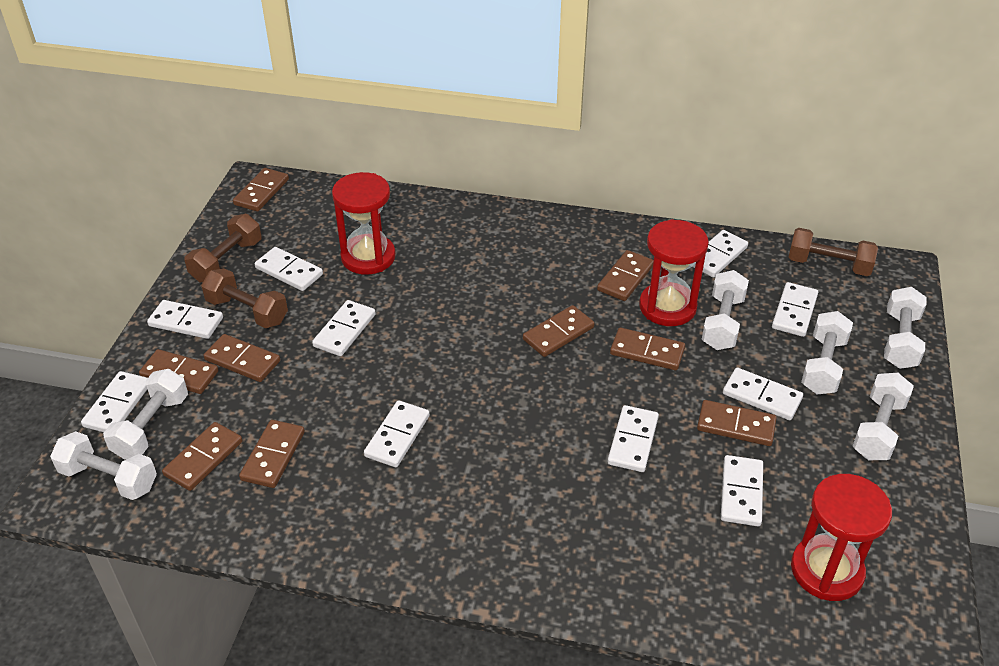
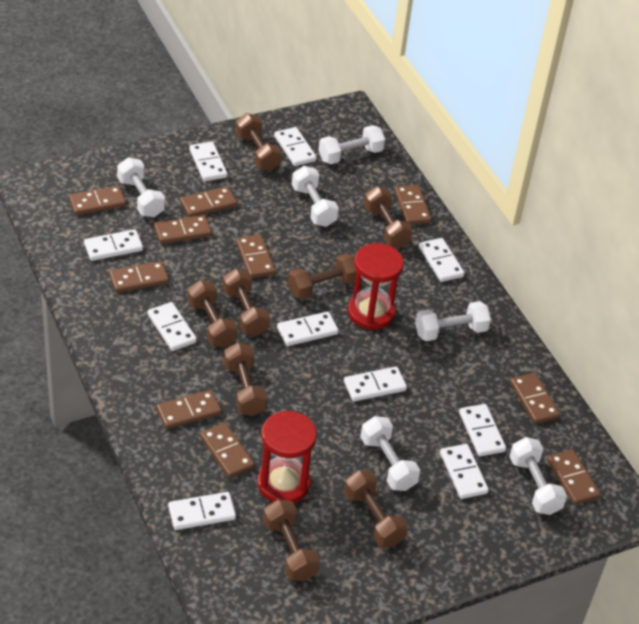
brown domino: 9 -> 10
brown dumbbell: 3 -> 8
red hourglass: 3 -> 2

